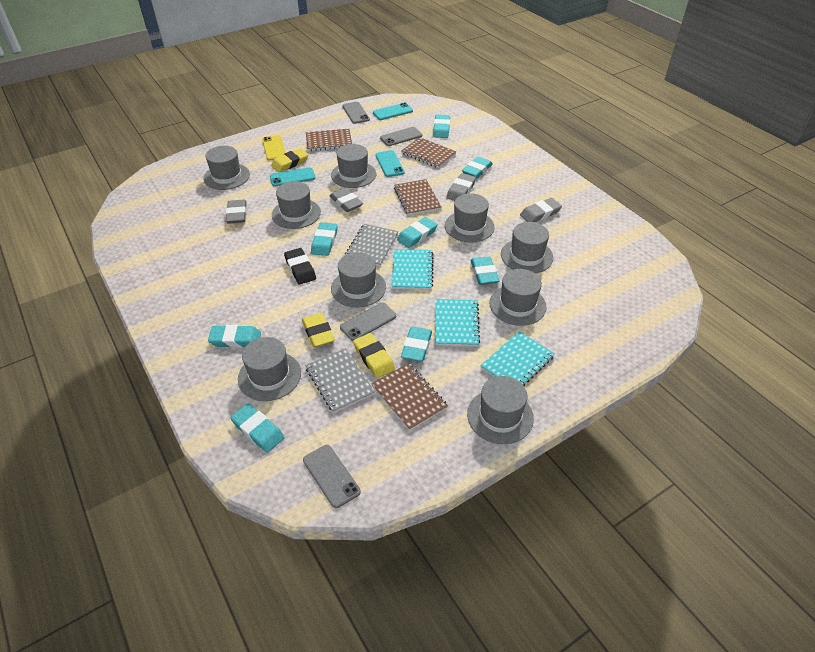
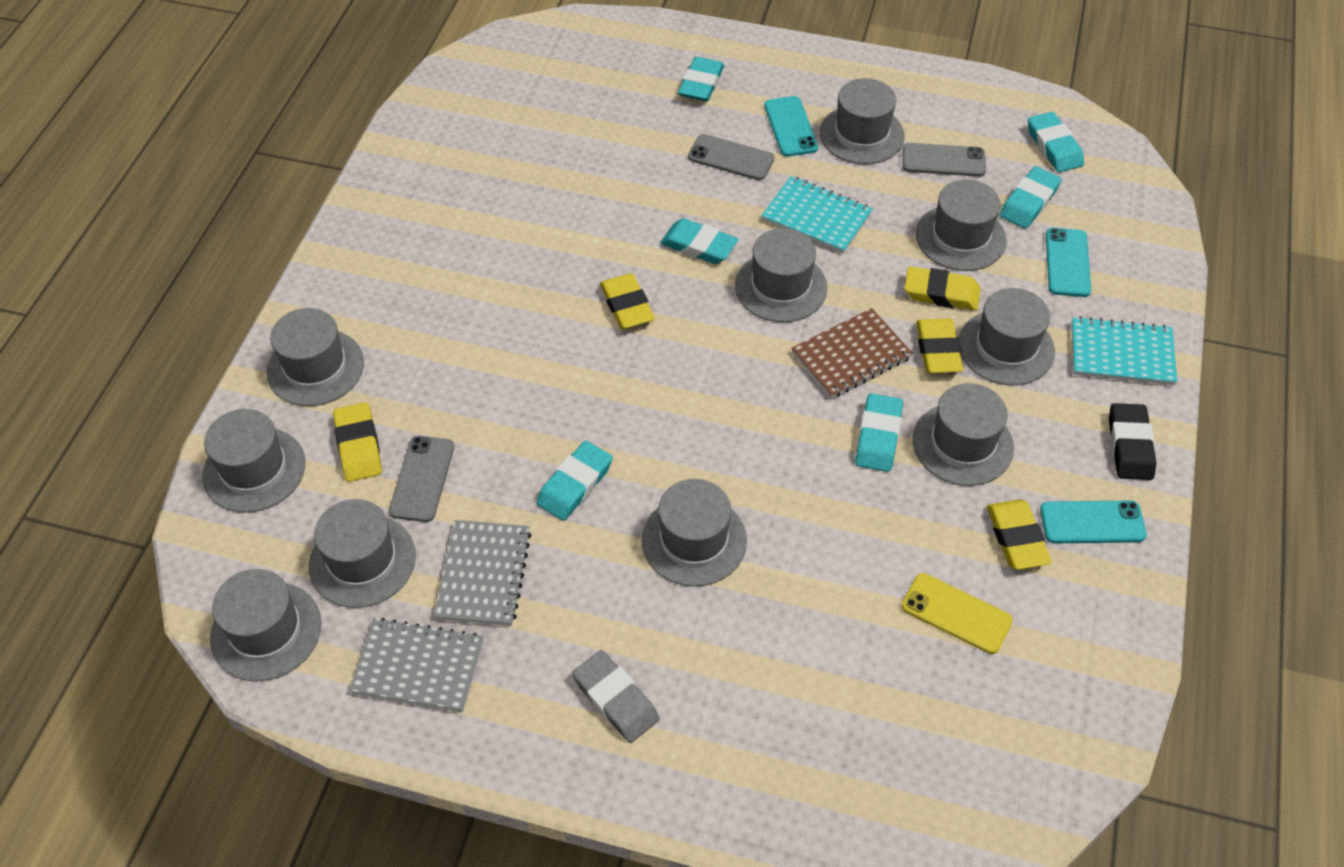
brown notebook: 4 -> 1
grey eraser: 4 -> 1
grey hat: 9 -> 10
grey phone: 4 -> 3
turquoise eraser: 8 -> 6
turquoise notebook: 3 -> 2
yellow eraser: 3 -> 5

